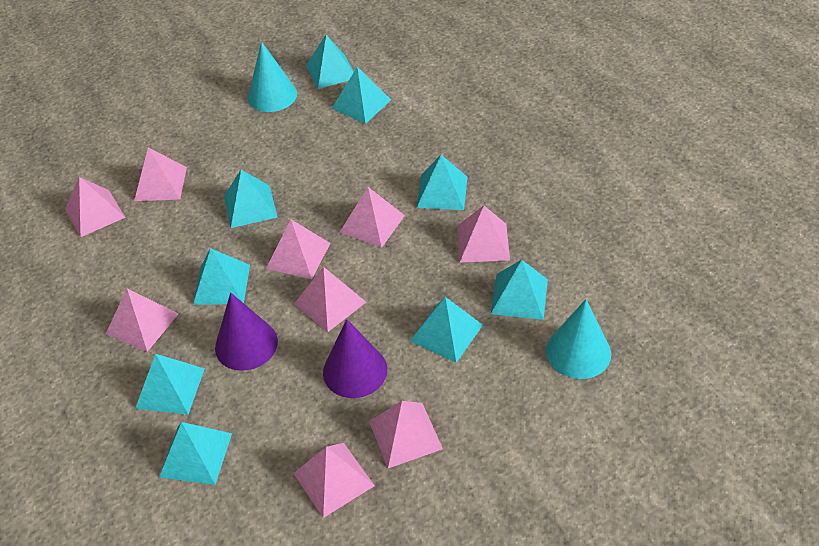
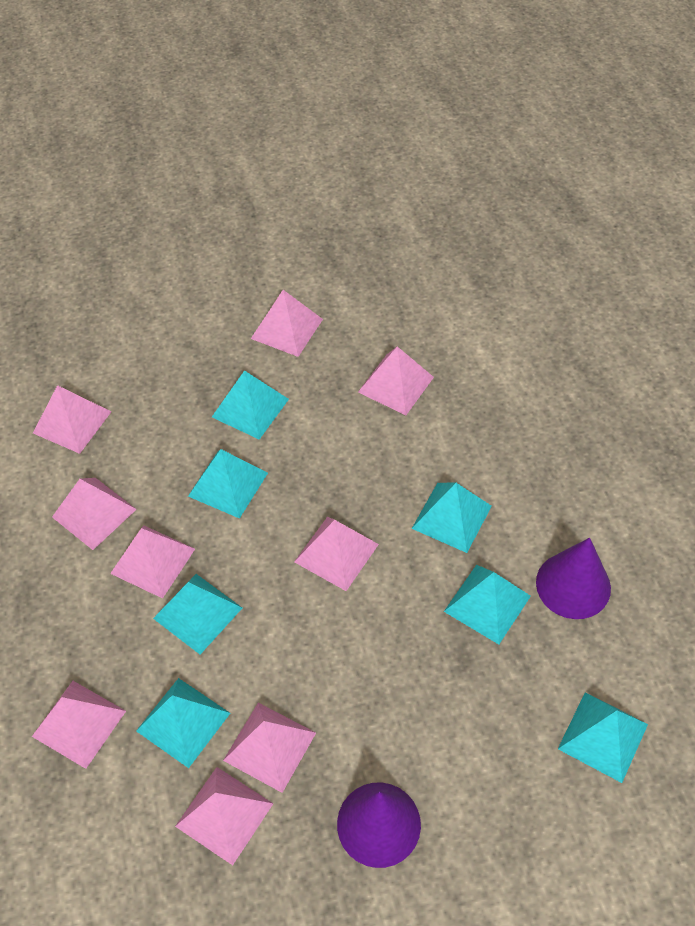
turquoise cone: 2 -> 0
turquoise pyramid: 9 -> 7

